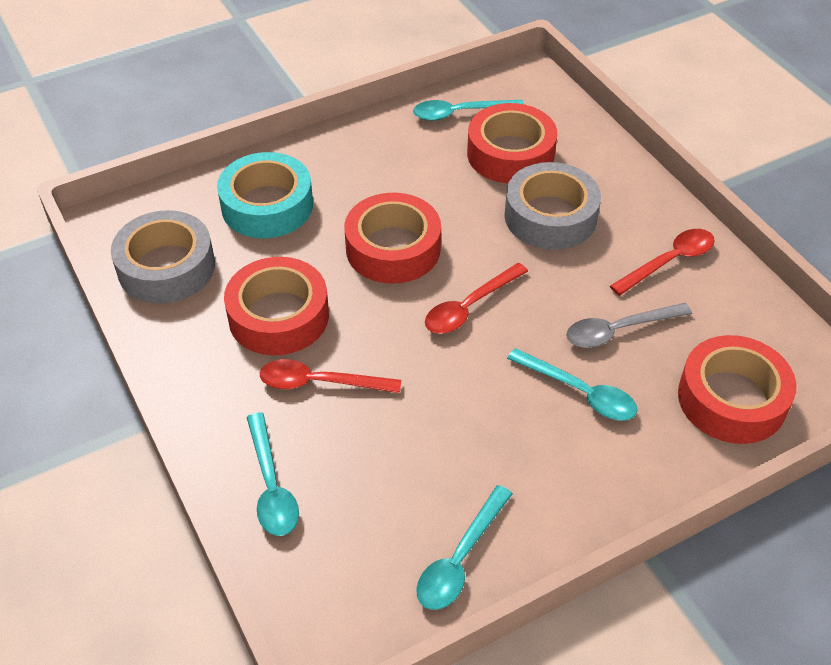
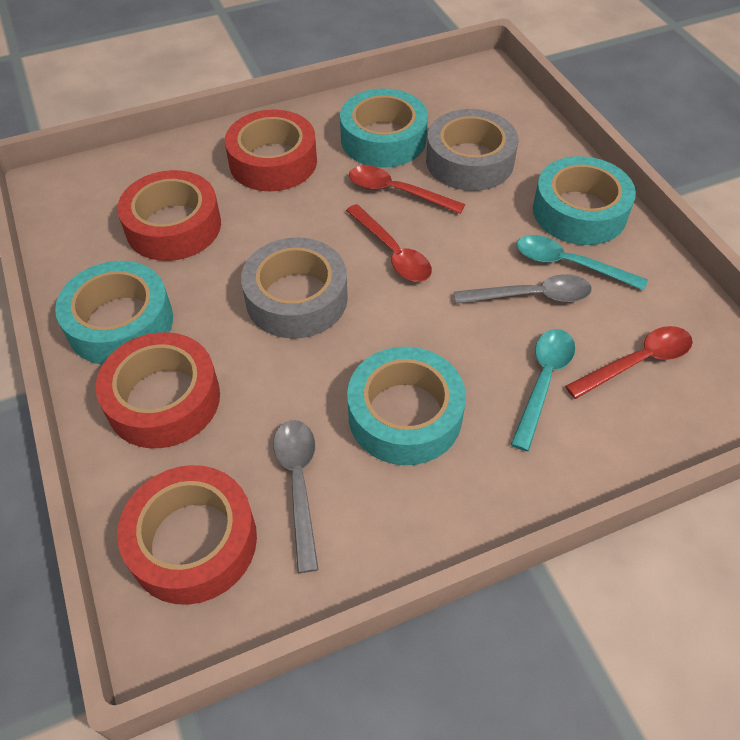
grey spoon: 1 -> 2
turquoise spoon: 4 -> 2
turquoise tape: 1 -> 4

